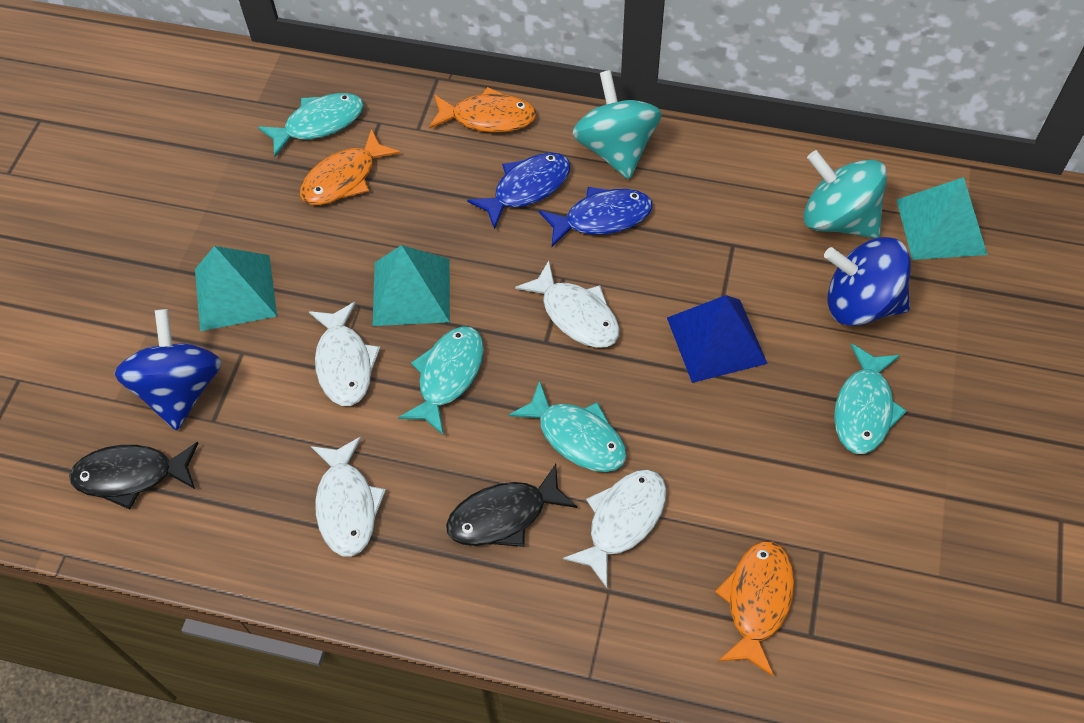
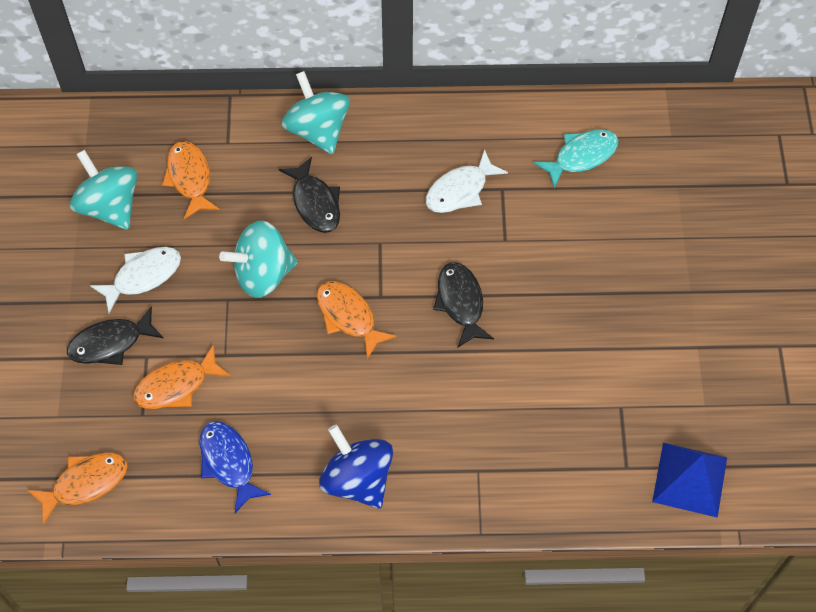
black fish: 2 -> 3
blue fish: 2 -> 1
blue spinning top: 2 -> 1
orange fish: 3 -> 4
turquoise fish: 4 -> 1
turquoise pyramid: 3 -> 0
turquoise spinning top: 2 -> 3
white fish: 4 -> 2

